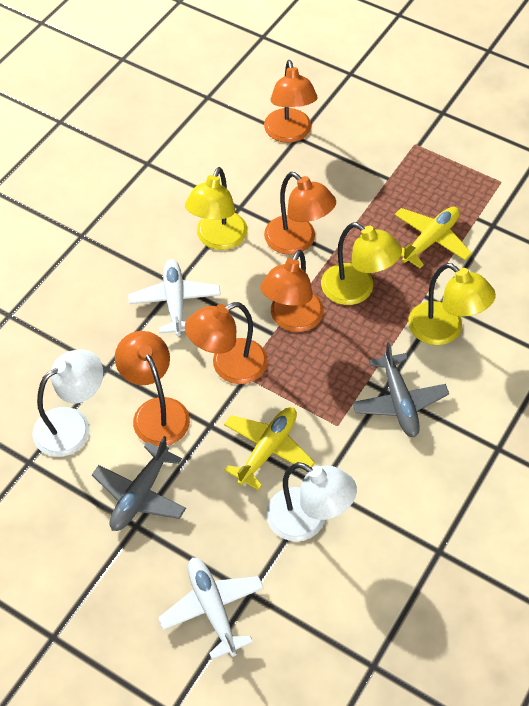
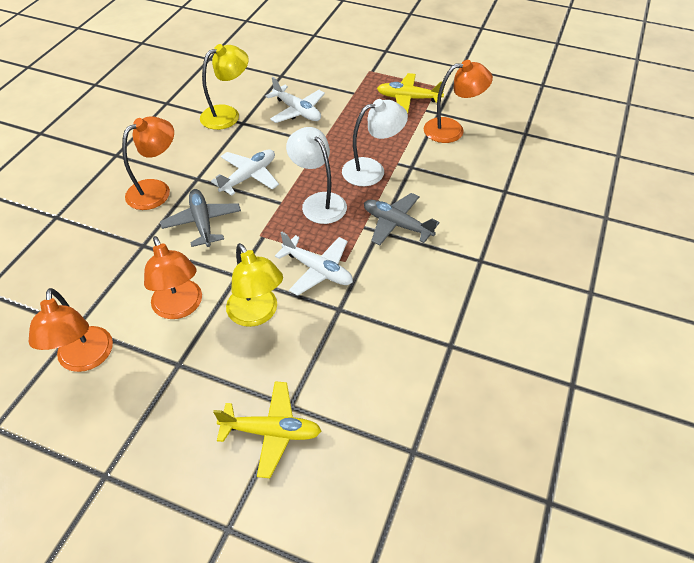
orange lamp: 5 -> 4
white plane: 2 -> 3
yellow lamp: 3 -> 2

